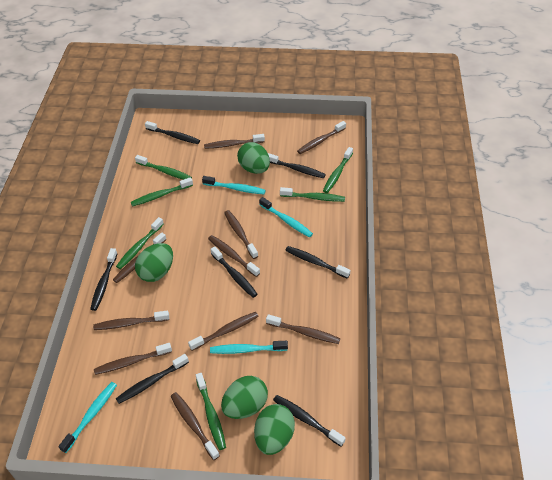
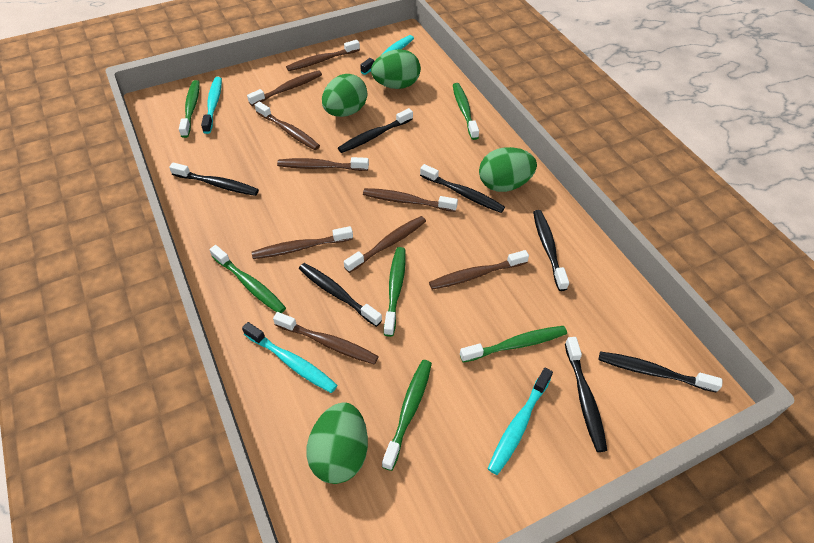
brown toothbrush: 10 -> 9

